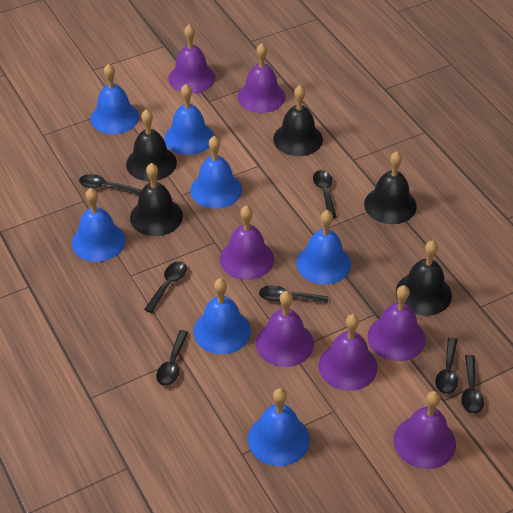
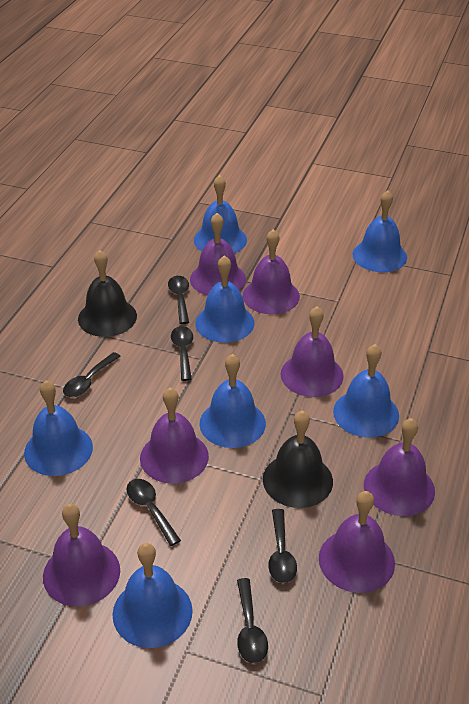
black bell: 5 -> 2
black spoon: 7 -> 6

